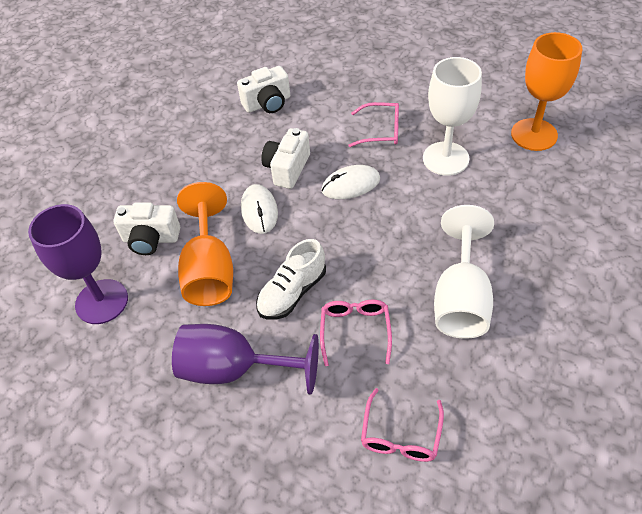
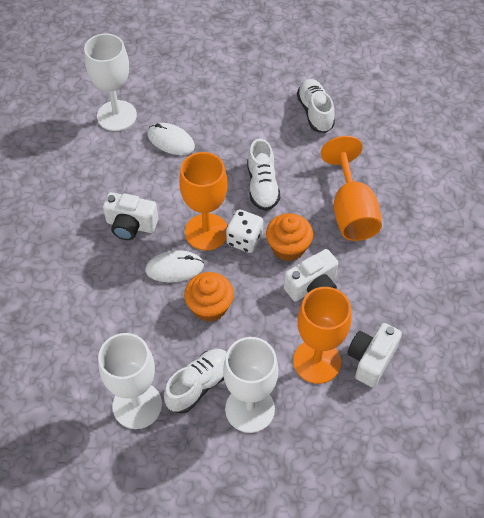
orange cupcake: 0 -> 2
orange goblet: 2 -> 3
pink glasses: 3 -> 0
purple goblet: 2 -> 0
white dice: 0 -> 1
white goblet: 2 -> 3
white shoe: 1 -> 3

